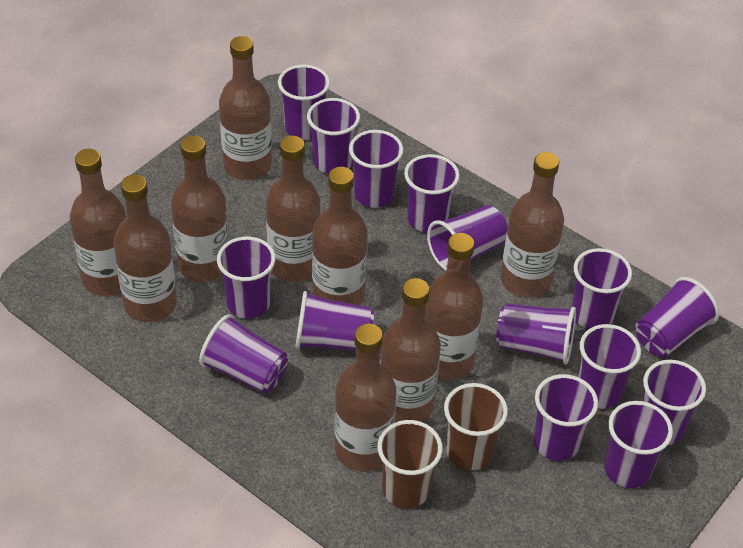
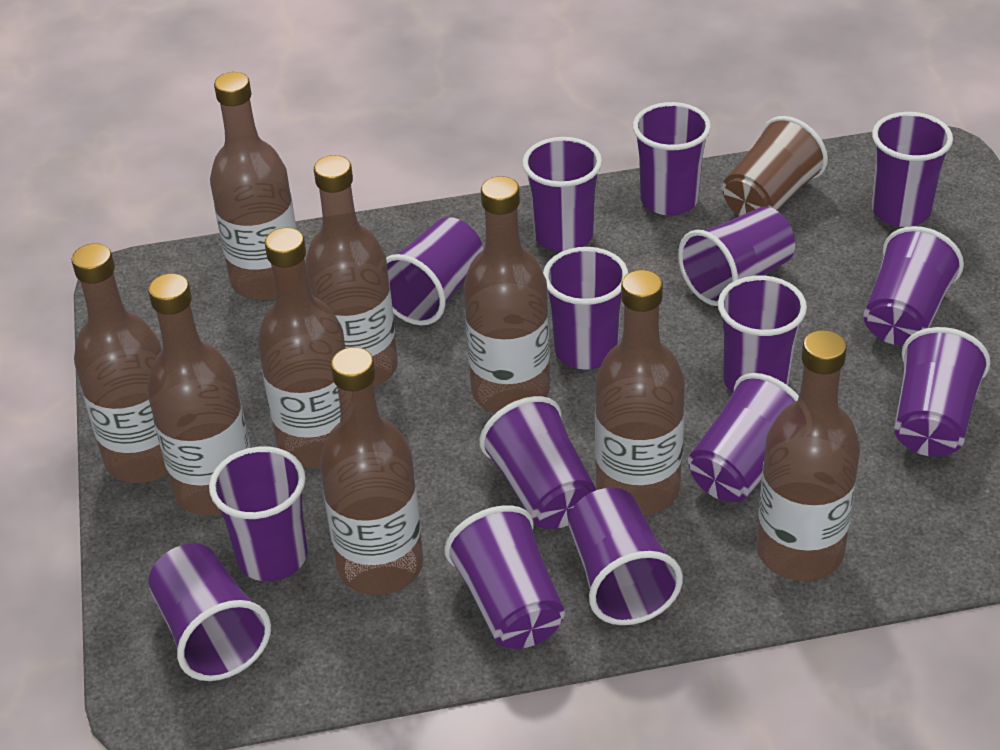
brown bottle: 10 -> 9
brown cup: 2 -> 1

